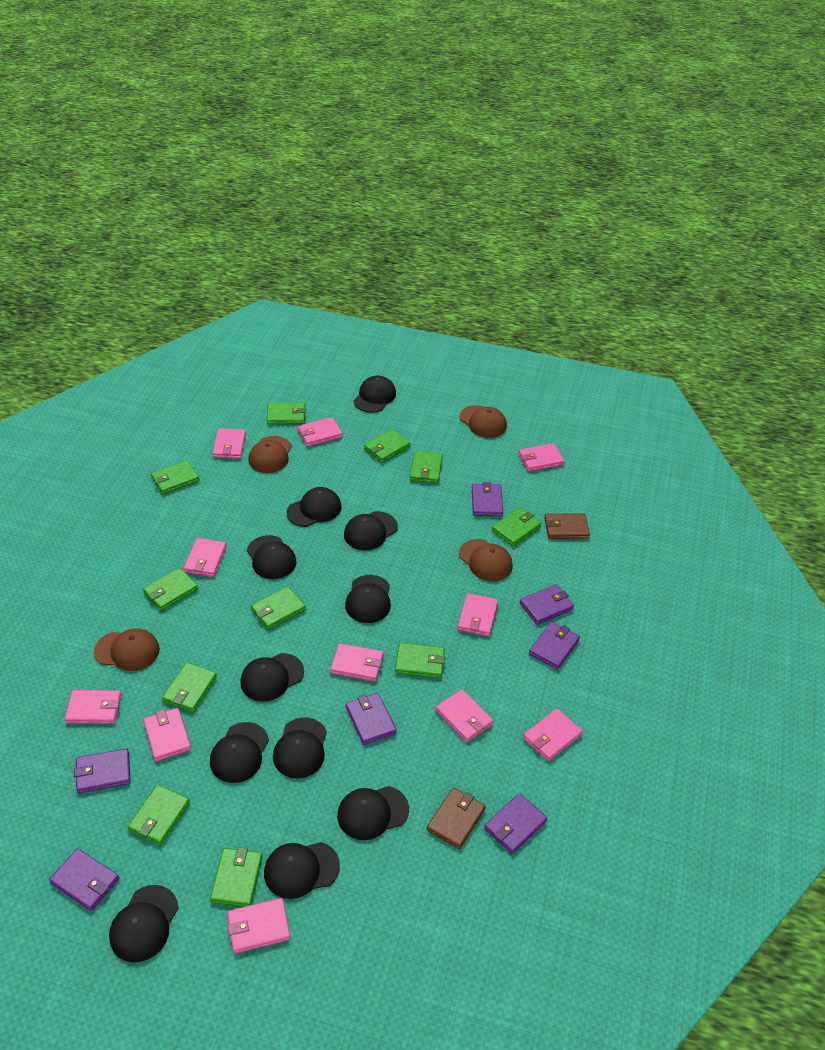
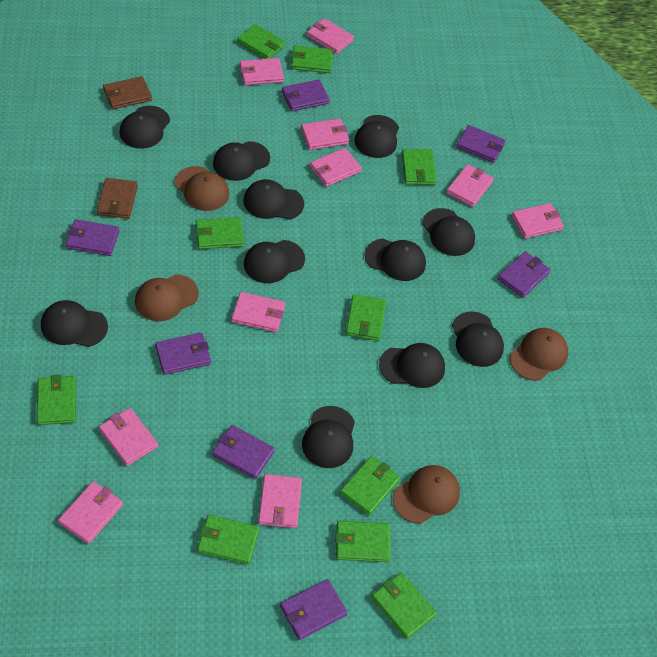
green wallet: 11 -> 10
pink wallet: 11 -> 10

